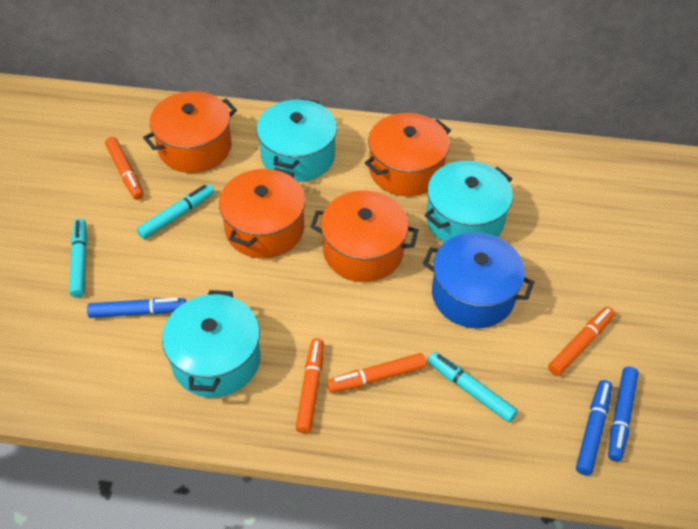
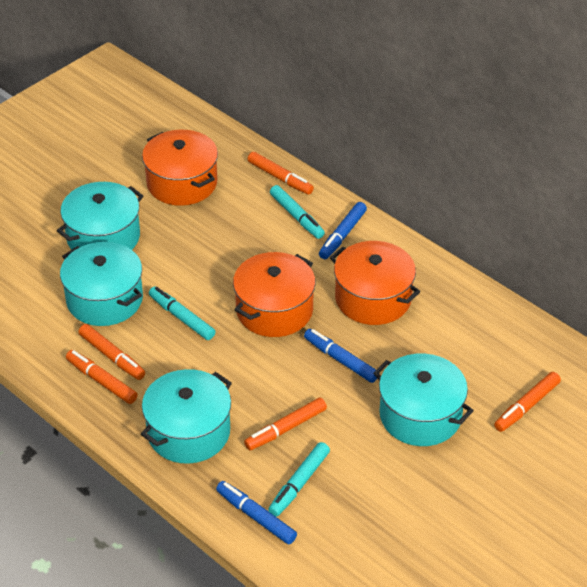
blue pot: 1 -> 0
orange marker: 4 -> 5
orange pot: 4 -> 3
turquoise pot: 3 -> 4

